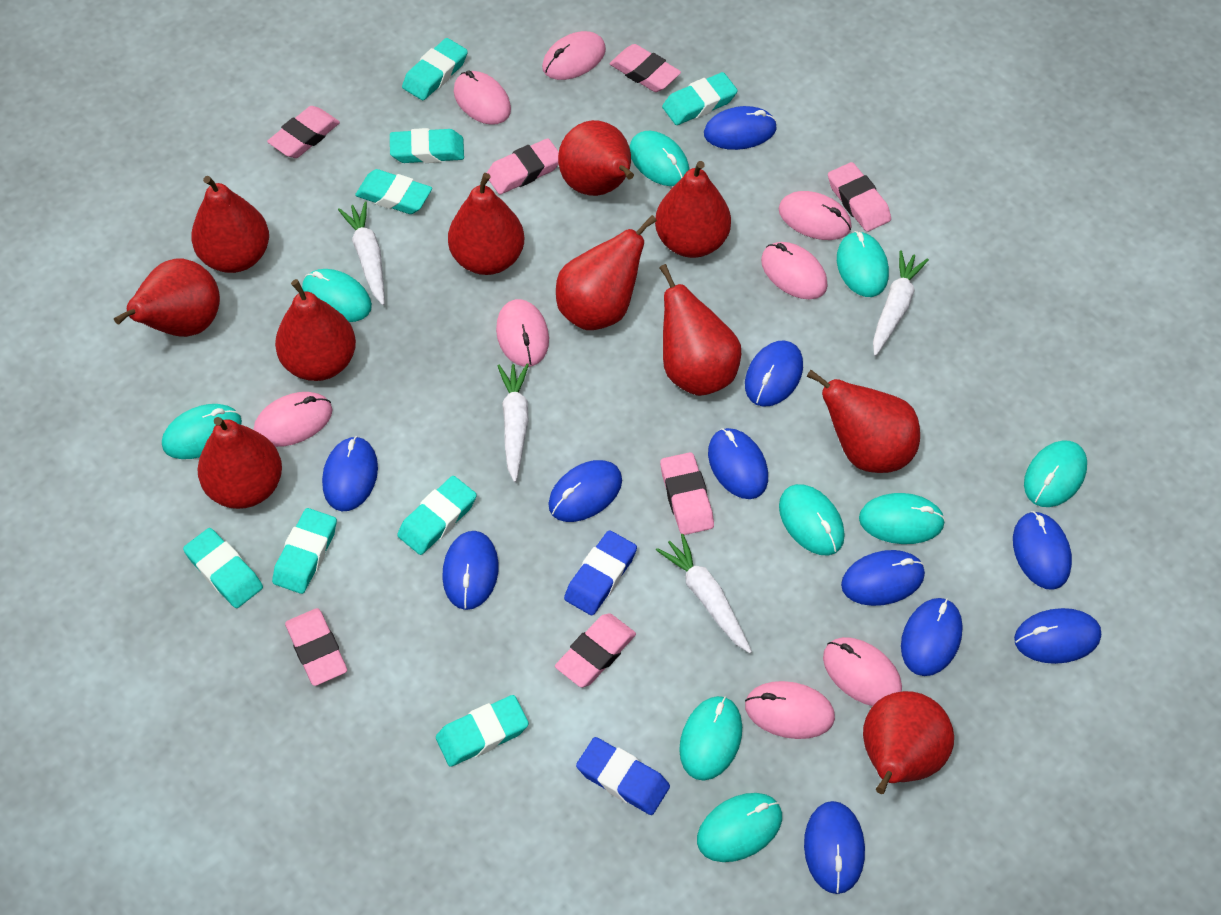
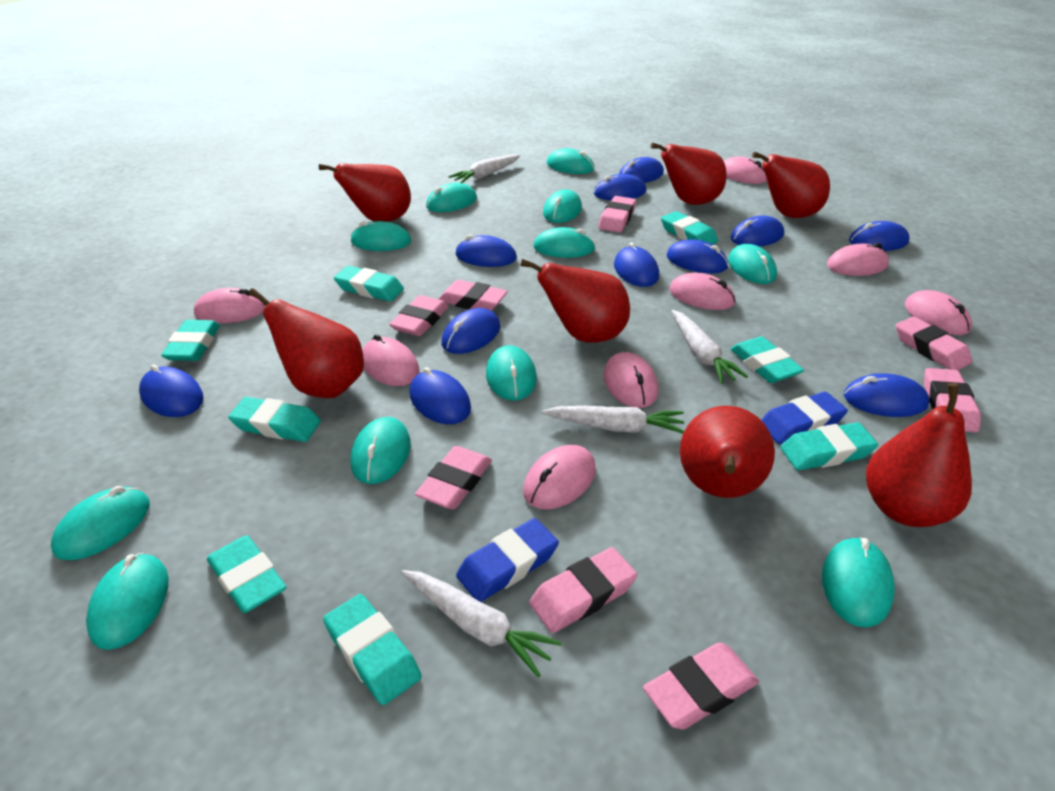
pink eraser: 7 -> 8
red pear: 11 -> 7
turquoise mouse: 9 -> 11

